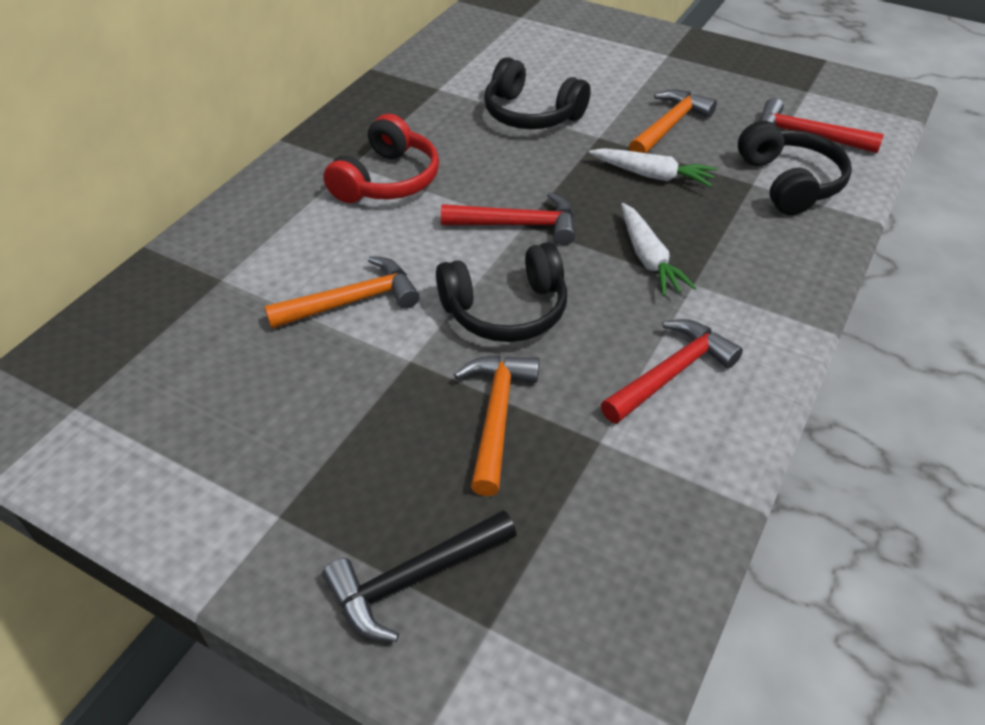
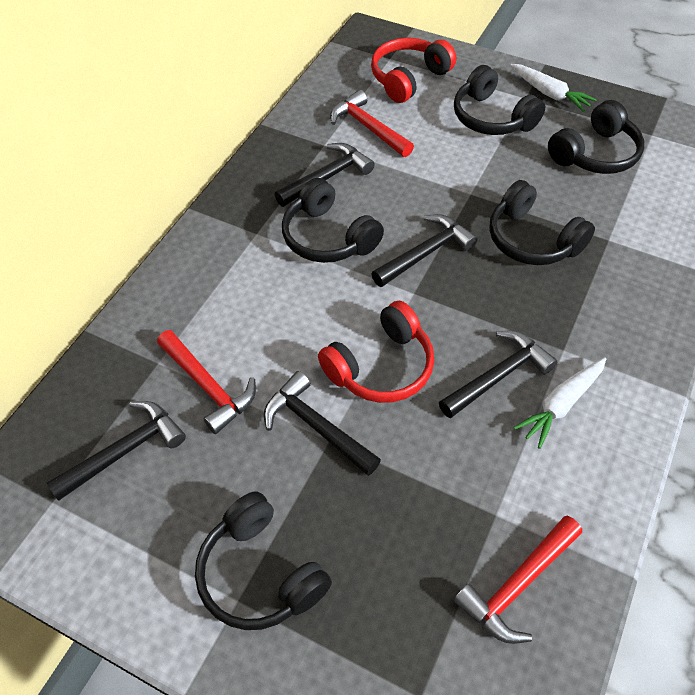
black hammer: 1 -> 5
black headphones: 3 -> 5
orange hammer: 3 -> 0
red headphones: 1 -> 2

